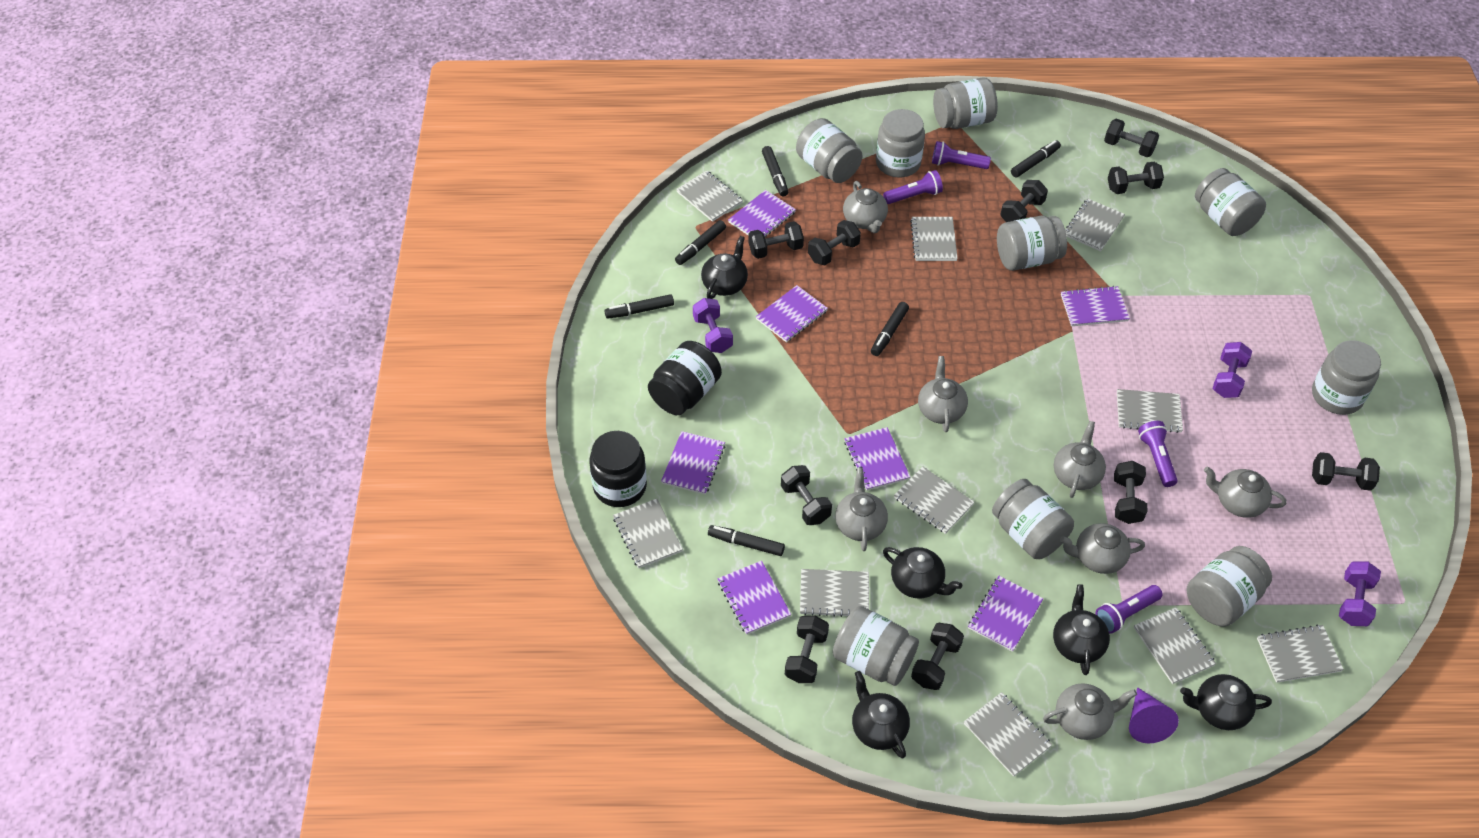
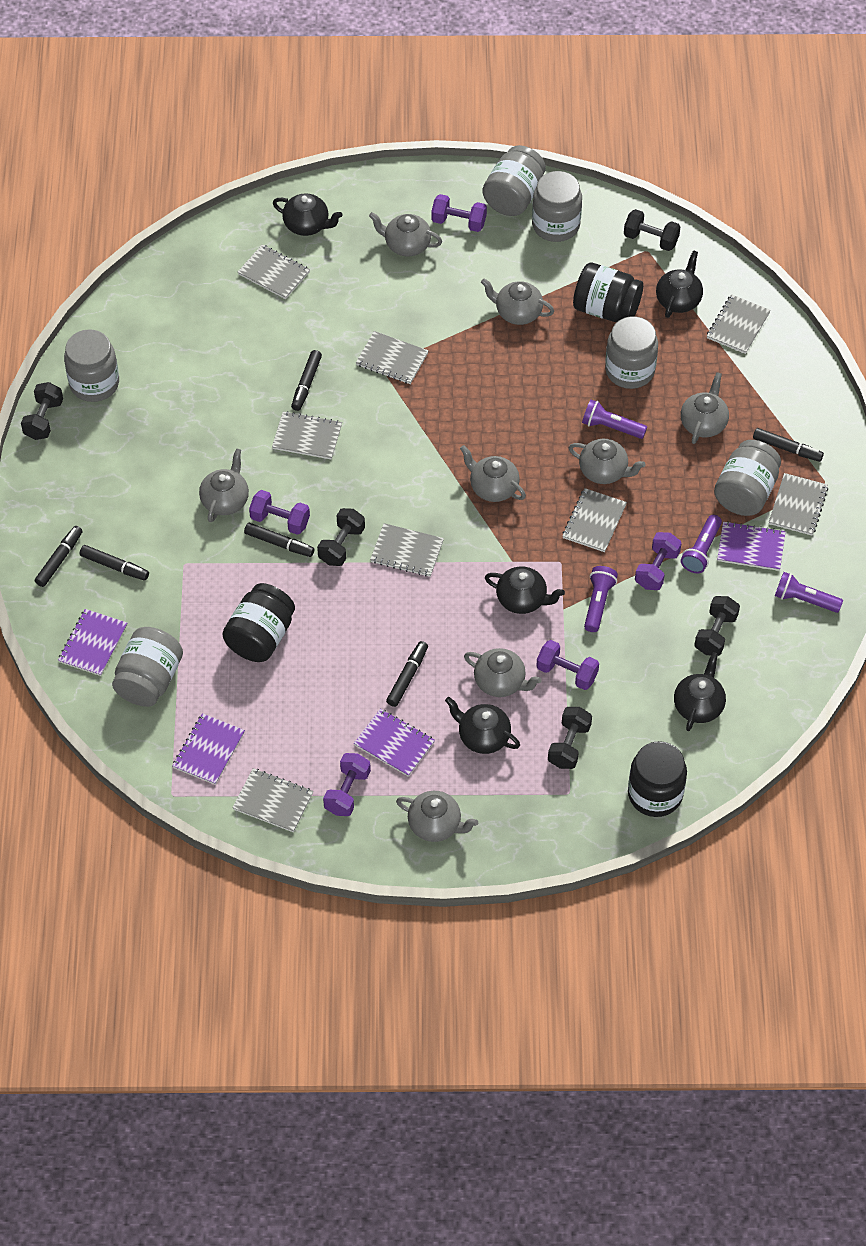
black dumbbell: 10 -> 5
black jar: 2 -> 3
grey jar: 9 -> 6
grey notebook: 10 -> 8
grey teapot: 7 -> 8
purple cone: 1 -> 0
purple dumbbell: 3 -> 5
purple notebook: 7 -> 4

